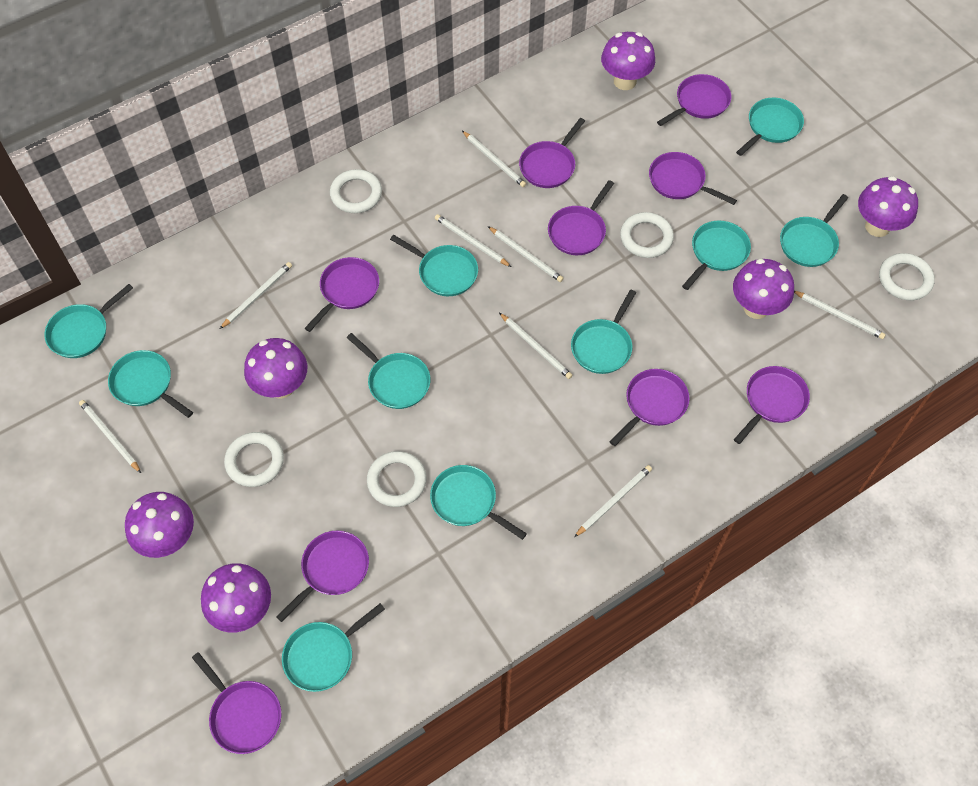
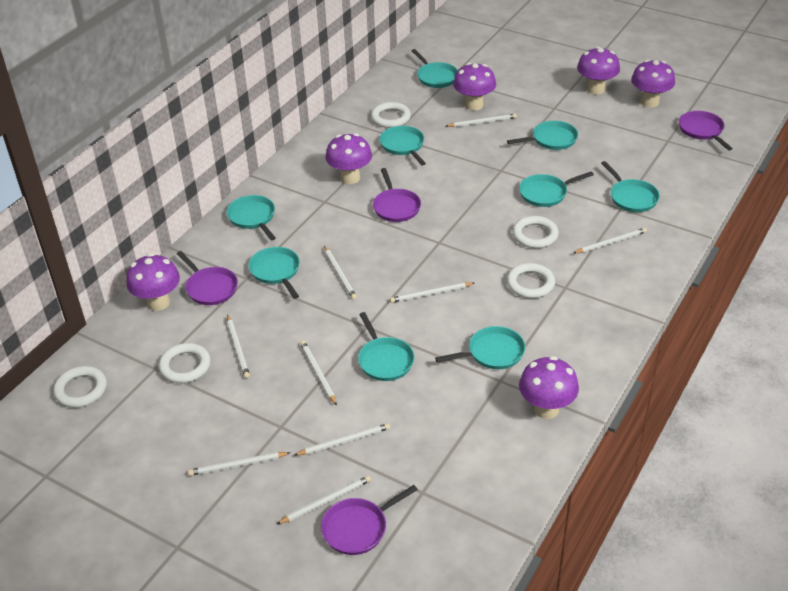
purple pan: 9 -> 4
turquoise pan: 10 -> 9
white pencil: 8 -> 9

